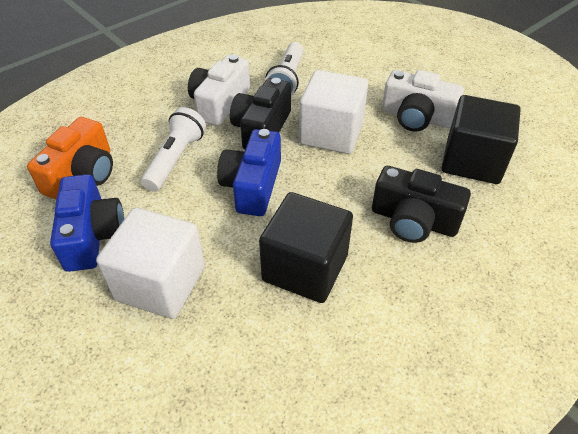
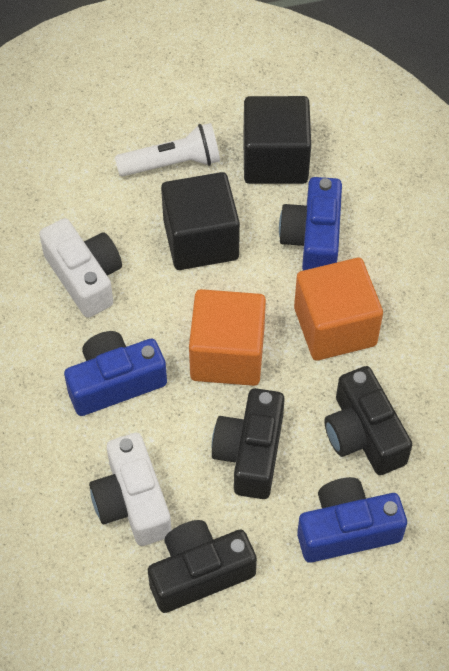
black camera: 2 -> 3
blue camera: 2 -> 3
orange camera: 1 -> 0
orange cube: 0 -> 2
white cube: 2 -> 0
white flashlight: 2 -> 1

